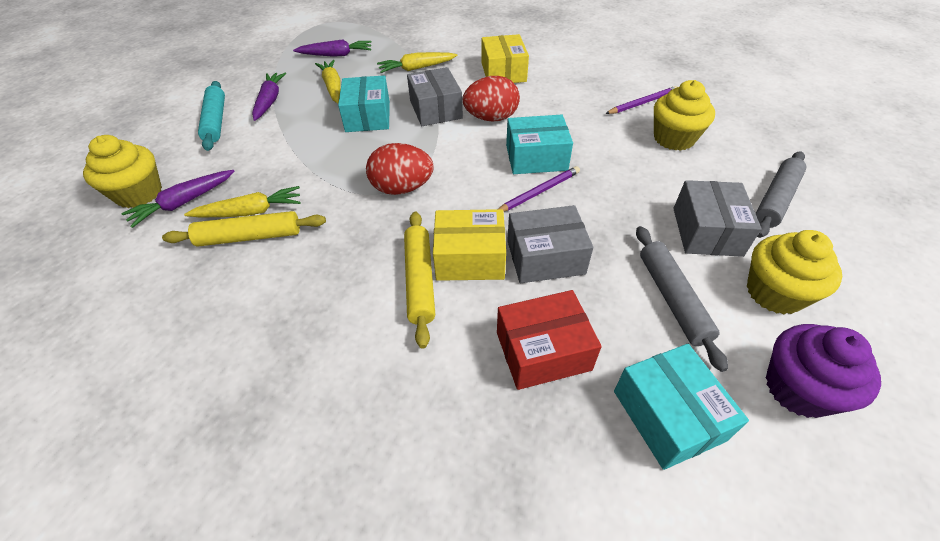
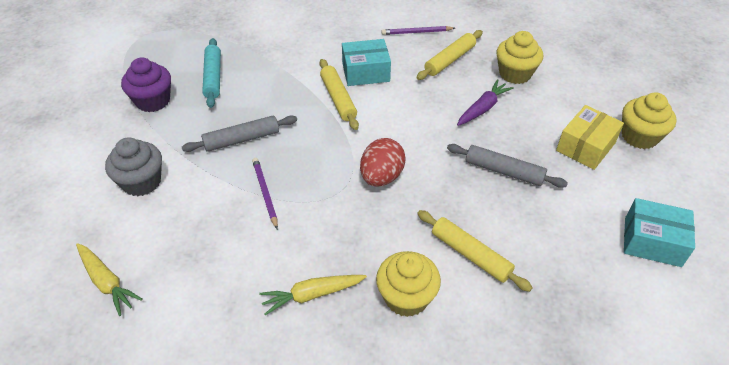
grey box: 3 -> 0
grey cupcake: 0 -> 1
purple carrot: 3 -> 1
red box: 1 -> 0
red egg: 2 -> 1
turquoise box: 3 -> 2
yellow box: 2 -> 1
yellow carrot: 3 -> 2
yellow rolling pin: 2 -> 3

